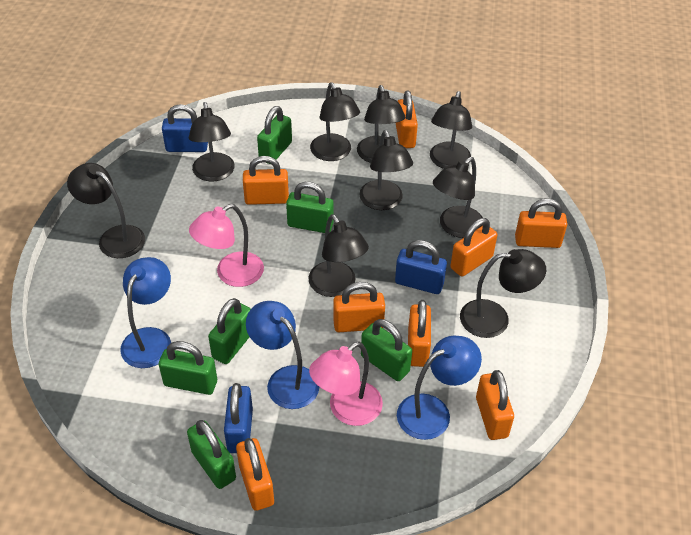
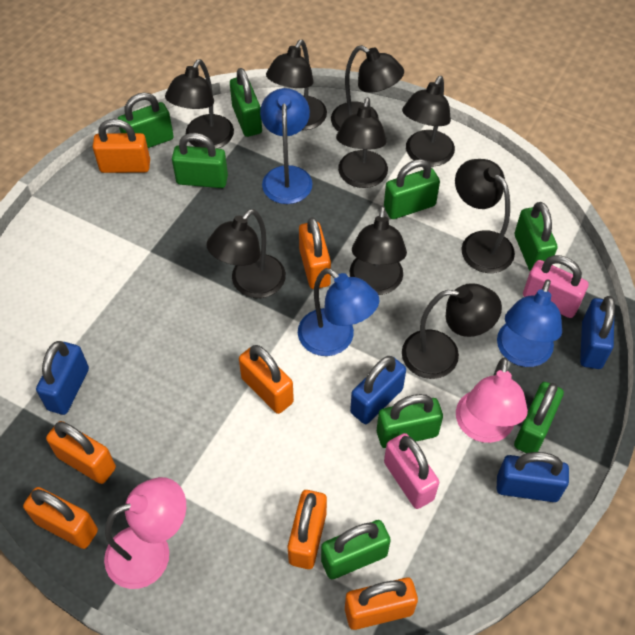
blue padlock: 3 -> 4
green padlock: 6 -> 8
orange padlock: 8 -> 7
pink padlock: 0 -> 2

